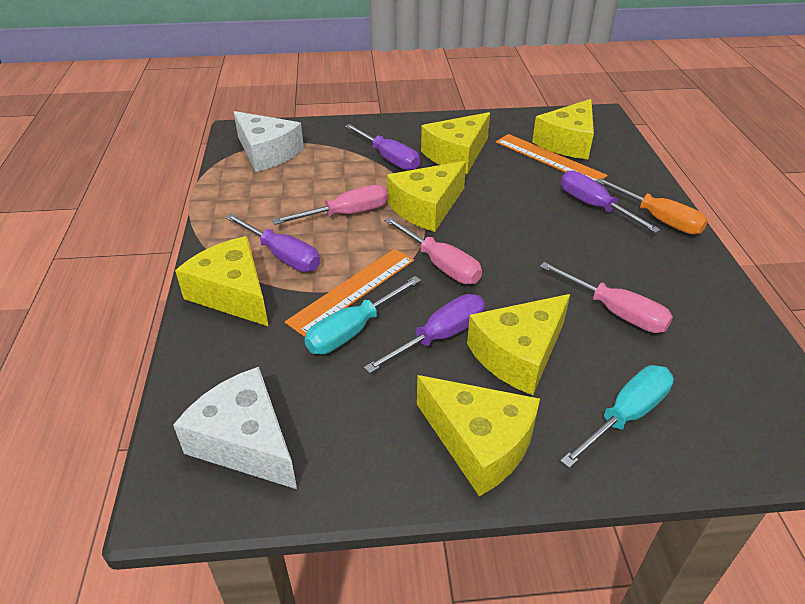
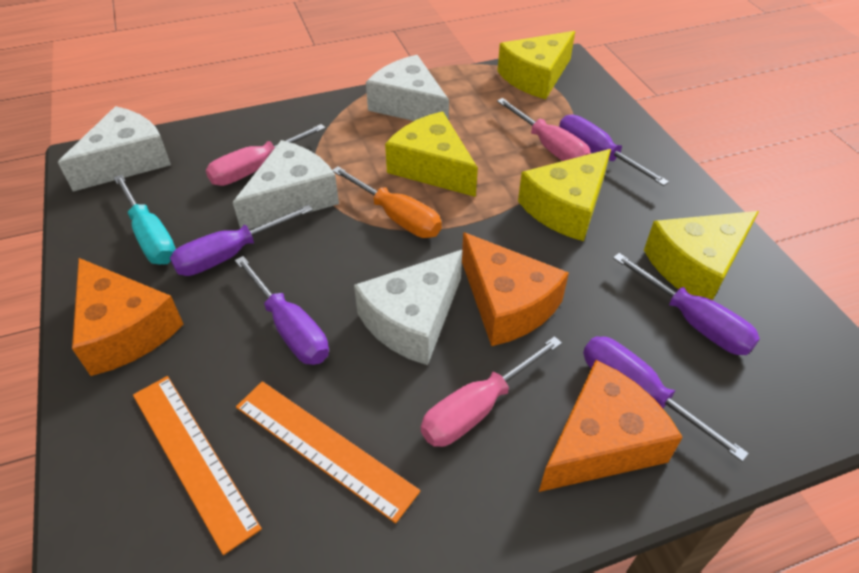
orange cheese: 0 -> 3
purple screwdriver: 4 -> 5
turquoise screwdriver: 2 -> 1
white cheese: 2 -> 4
yellow cheese: 6 -> 4

